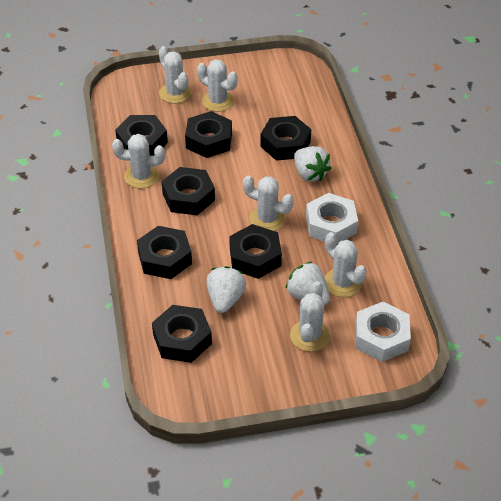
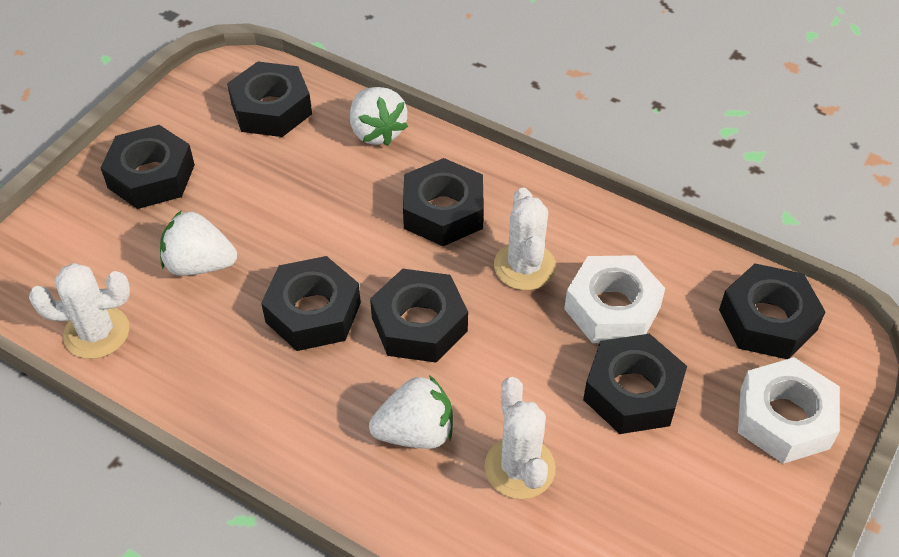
white cactus: 6 -> 3

